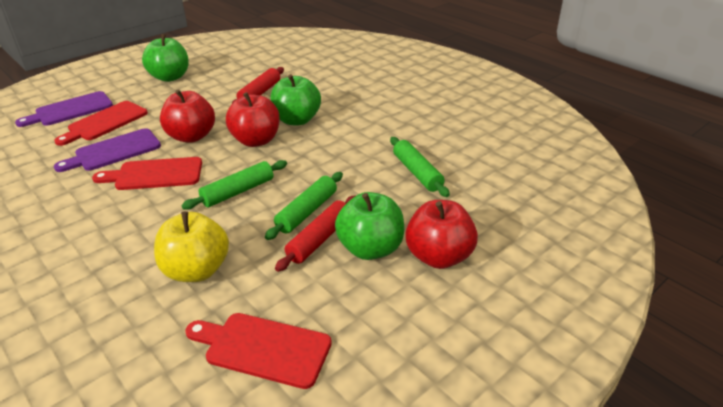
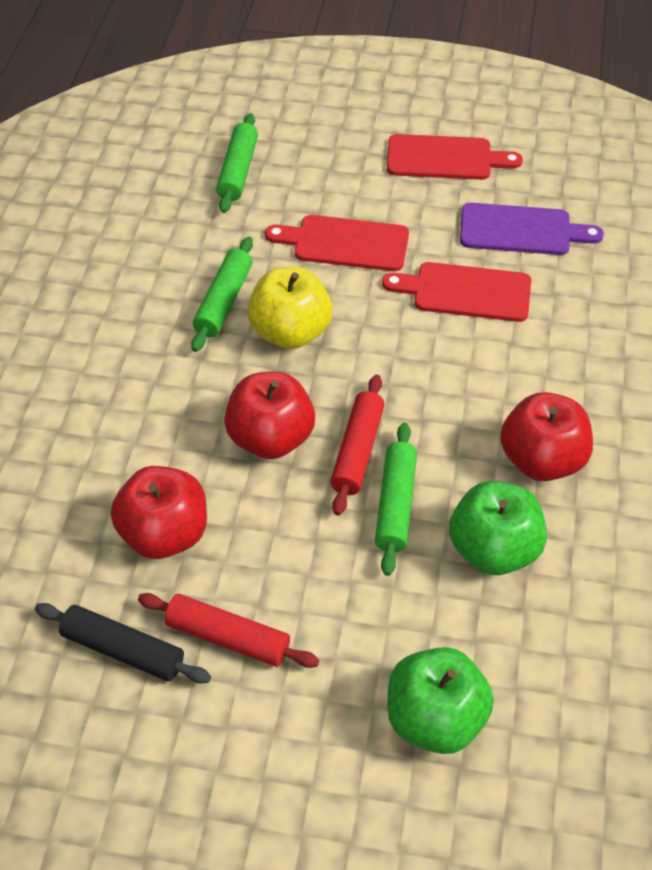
black rolling pin: 0 -> 1
green apple: 3 -> 2
purple cutting board: 2 -> 1

